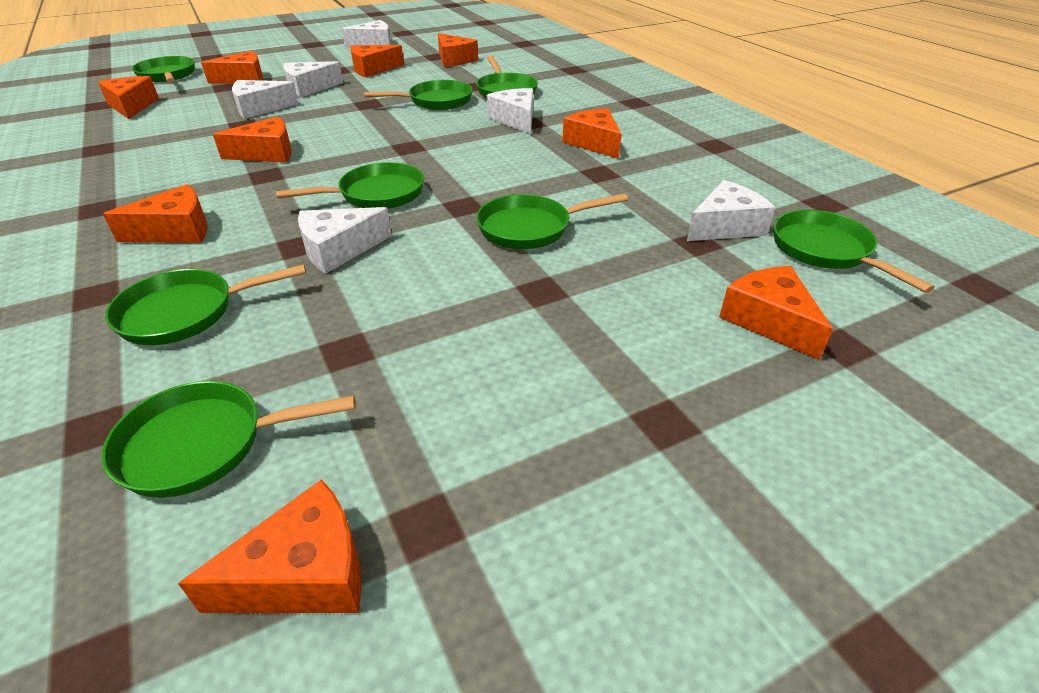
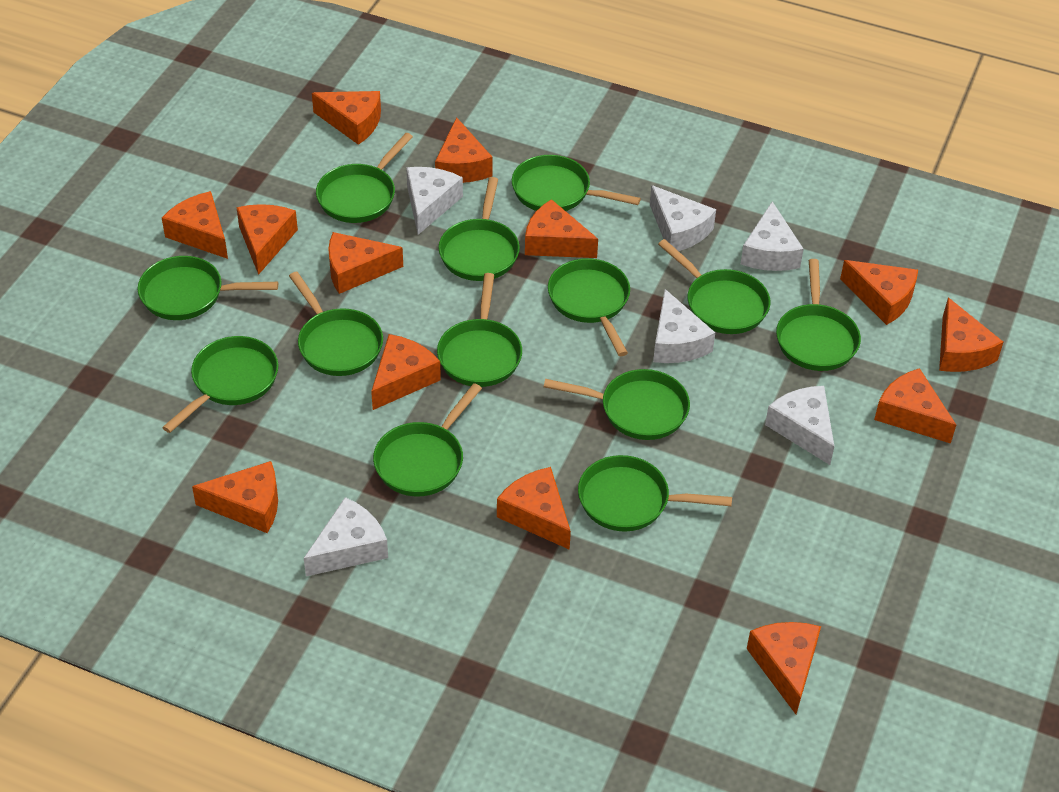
green pan: 8 -> 13
orange cheese: 9 -> 13

